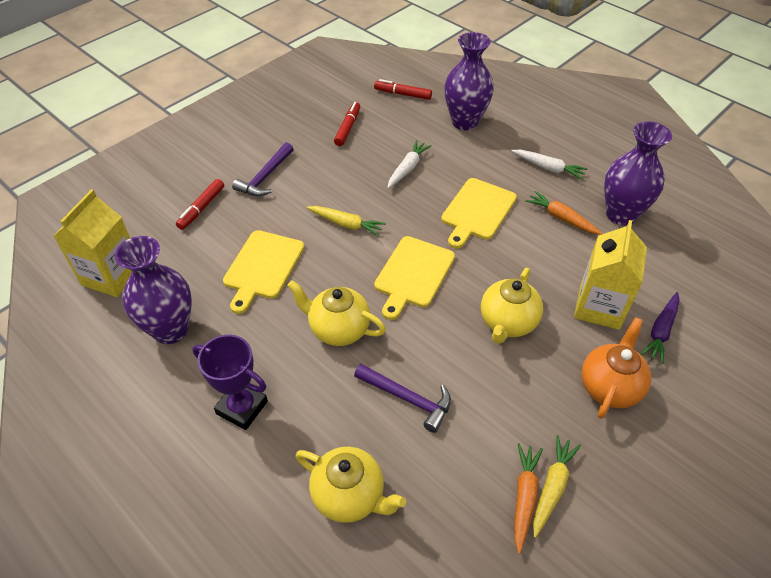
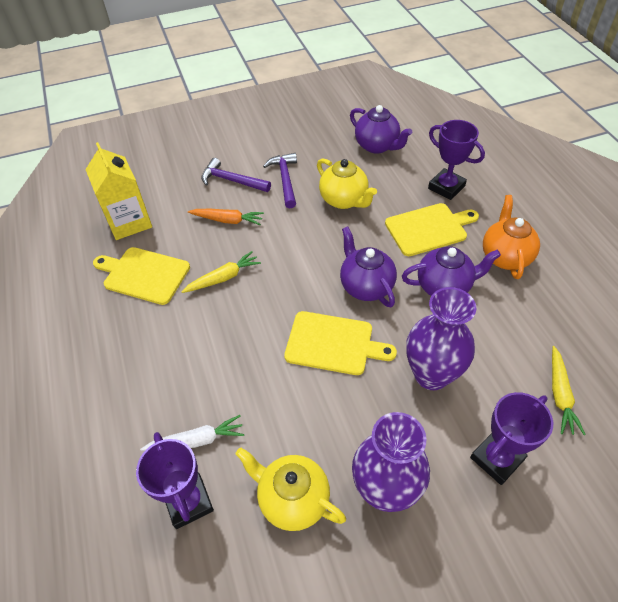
orange carrot: 2 -> 1
purple carrot: 1 -> 0
purple teapot: 0 -> 3
purple trophy: 1 -> 3
purple vase: 3 -> 2
red marker: 3 -> 0
white carrot: 2 -> 1
yellow carton: 2 -> 1
yellow teapot: 3 -> 2

